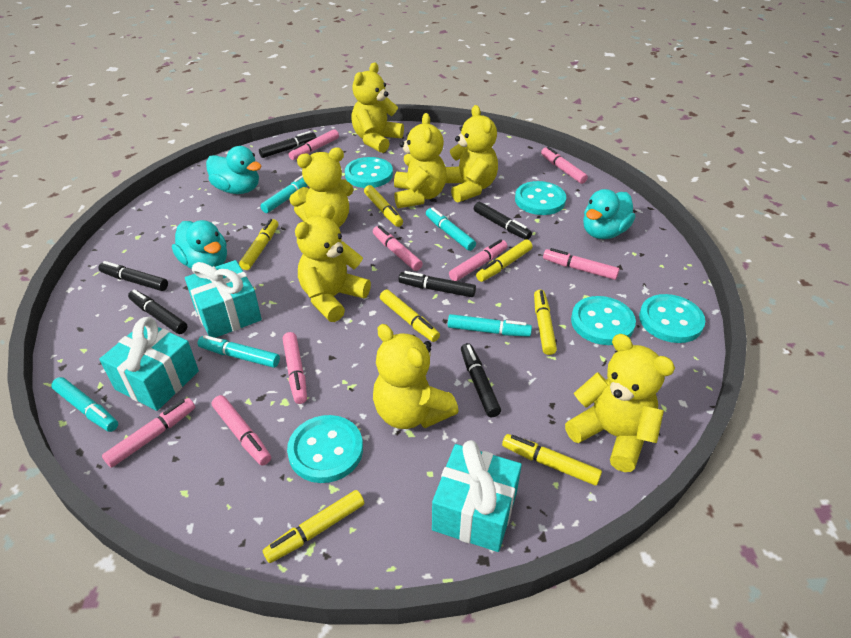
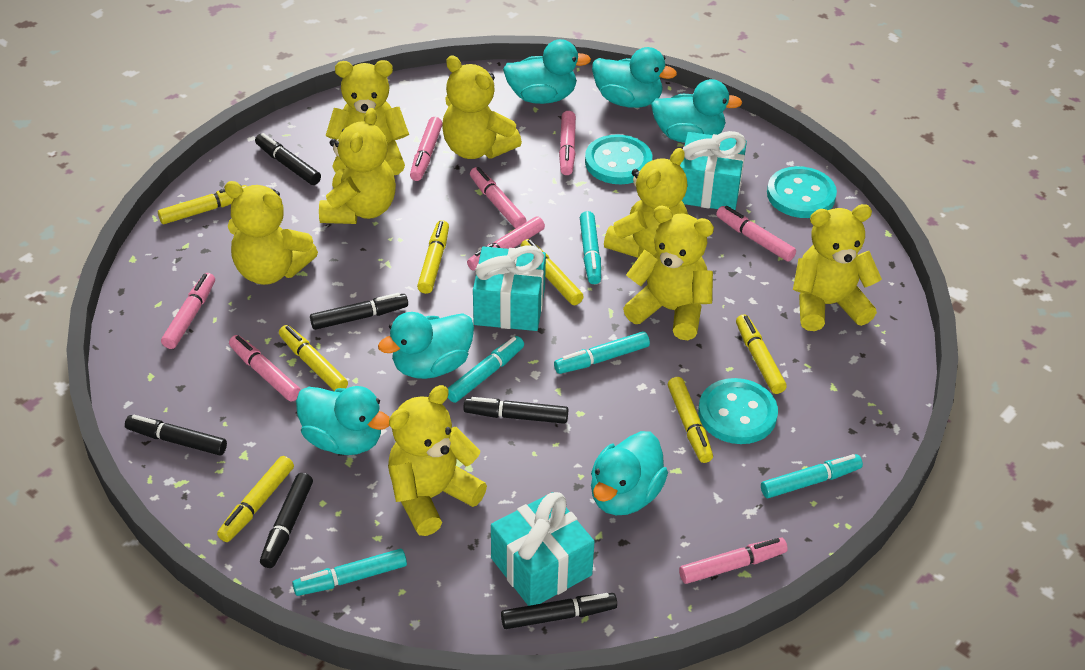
turquoise button: 5 -> 3
turquoise duck: 3 -> 6
yellow teddy bear: 7 -> 8

